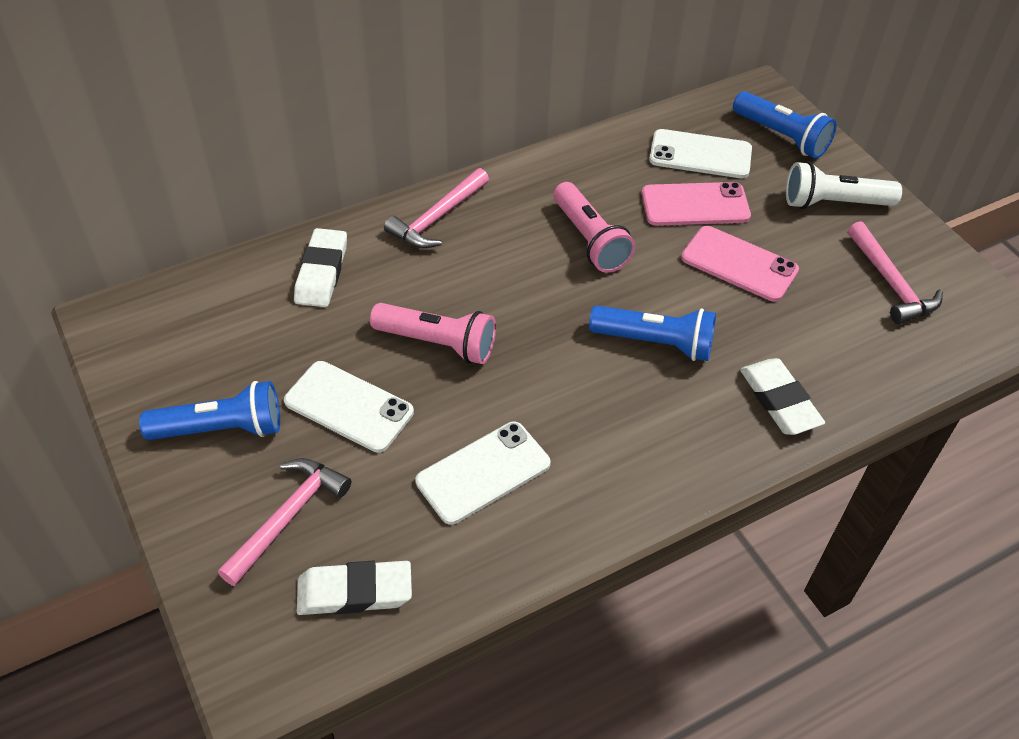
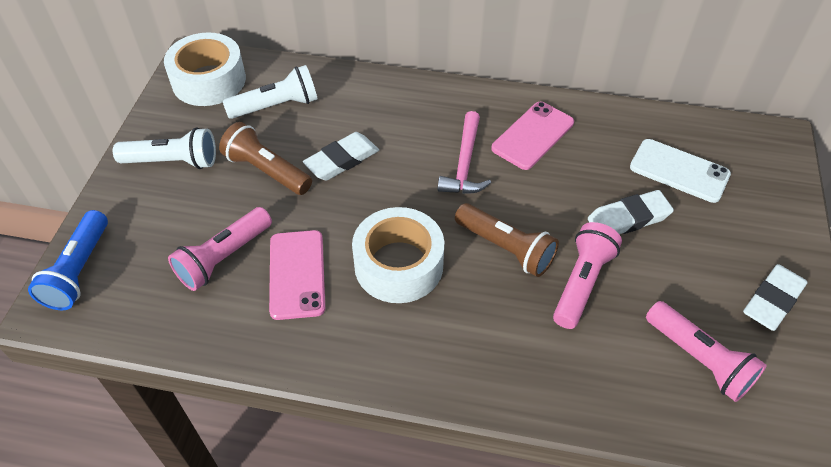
blue flashlight: 3 -> 1
brown flashlight: 0 -> 2
pink flashlight: 2 -> 3
pink hammer: 3 -> 1
white flashlight: 1 -> 2
white phone: 3 -> 1
white tape: 0 -> 2

